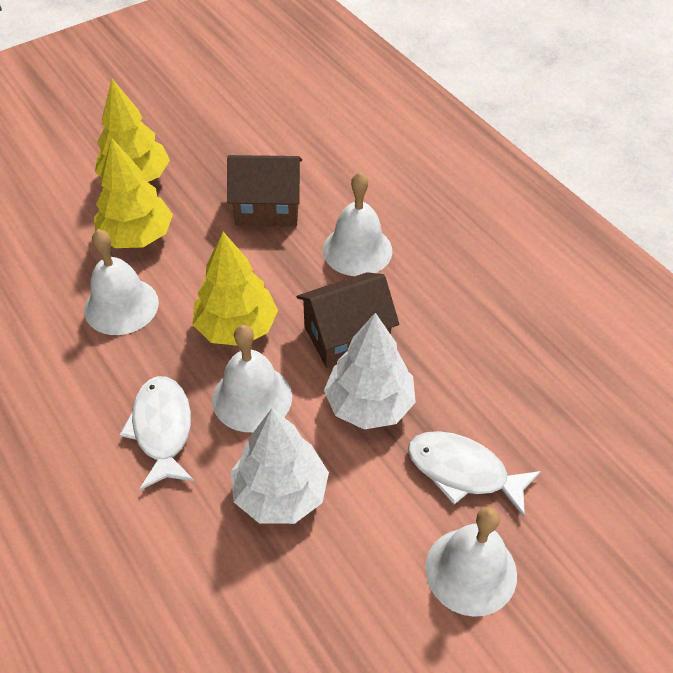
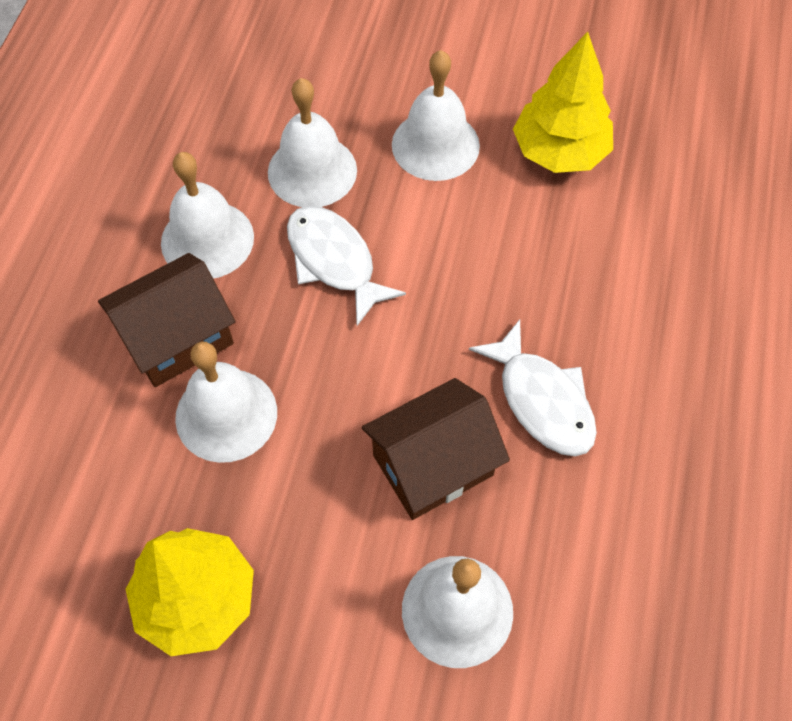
white bell: 4 -> 5
white tree: 2 -> 0
yellow tree: 3 -> 2

